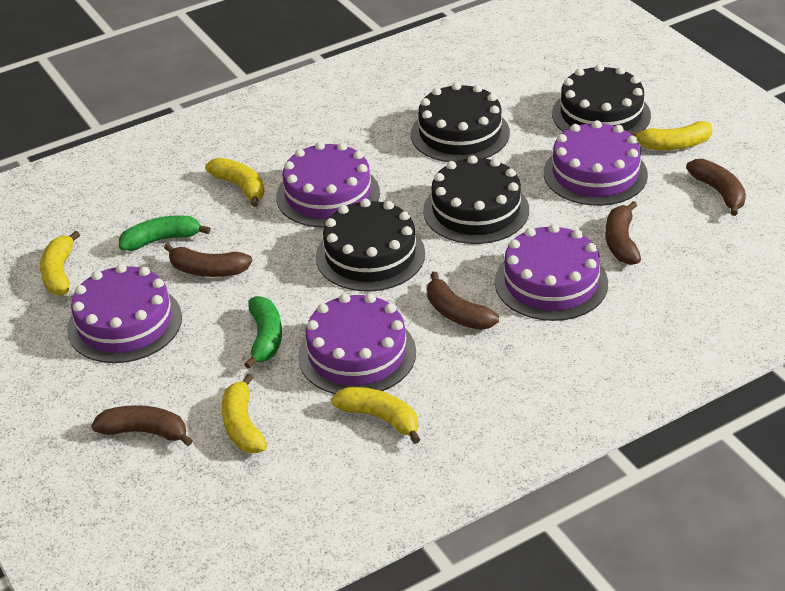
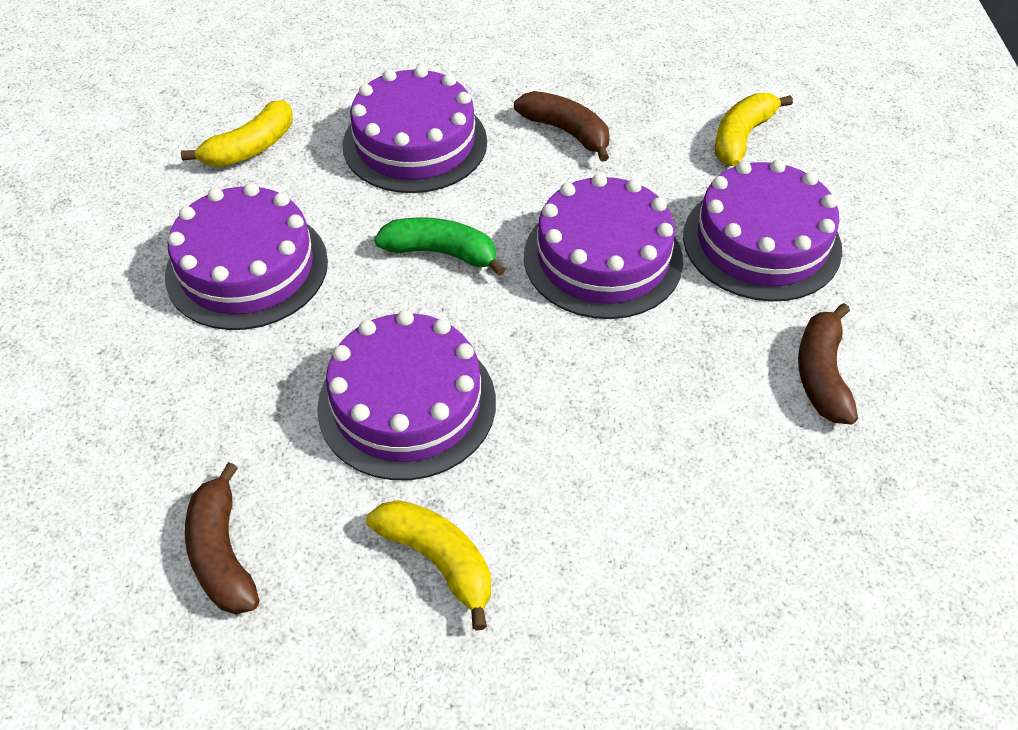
black cake: 4 -> 0
brown banana: 5 -> 3
green banana: 2 -> 1
yellow banana: 5 -> 3

